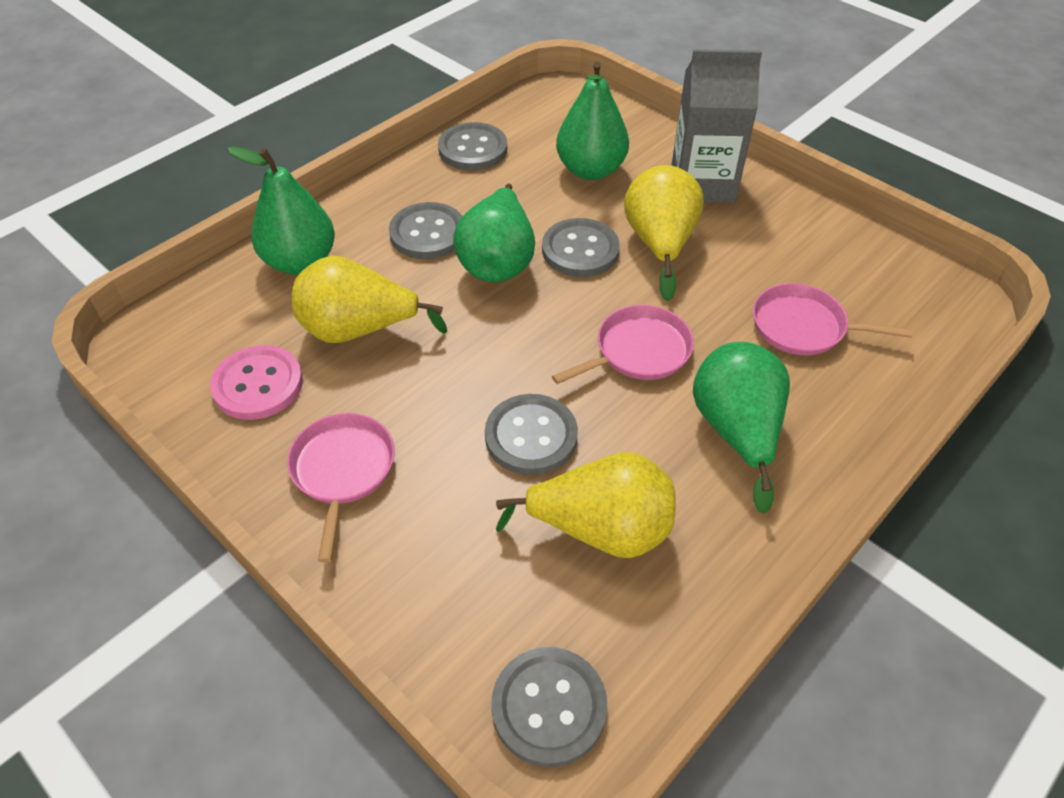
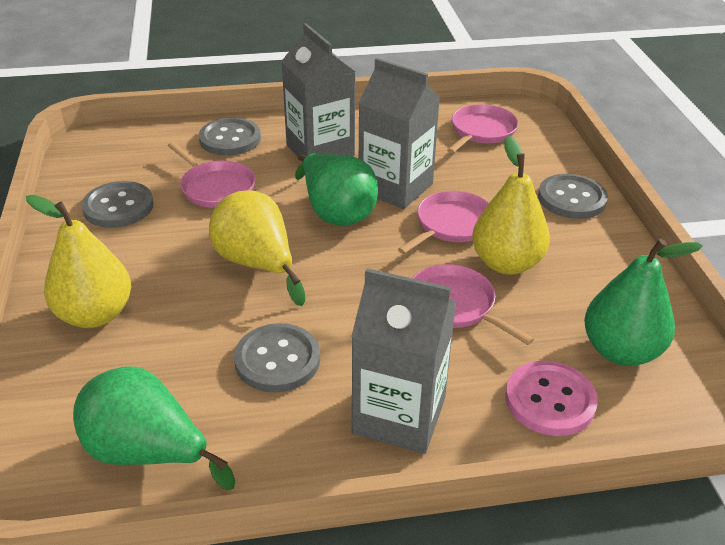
green pear: 4 -> 3
grey button: 5 -> 4
grey carton: 1 -> 3
pink pan: 3 -> 4

